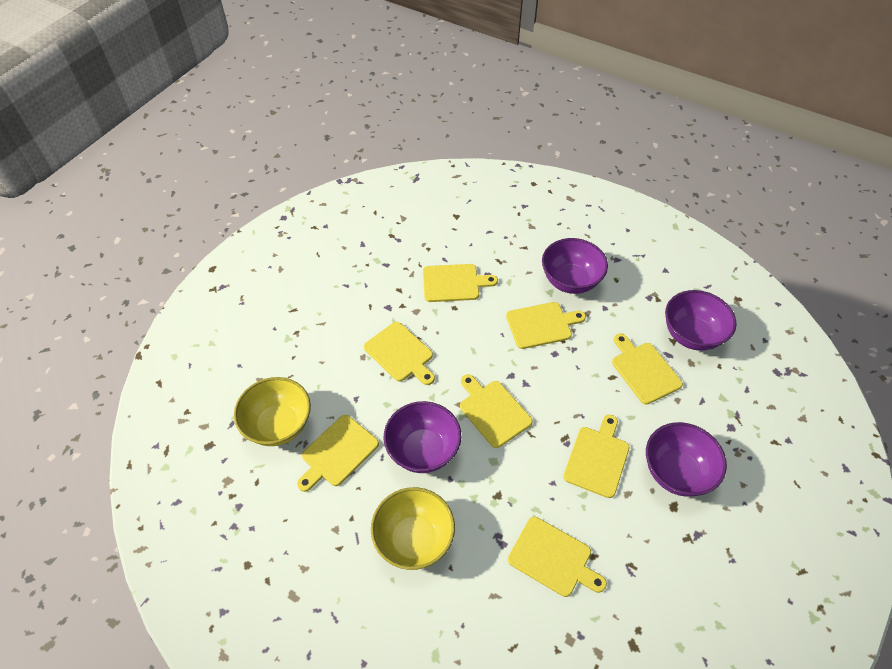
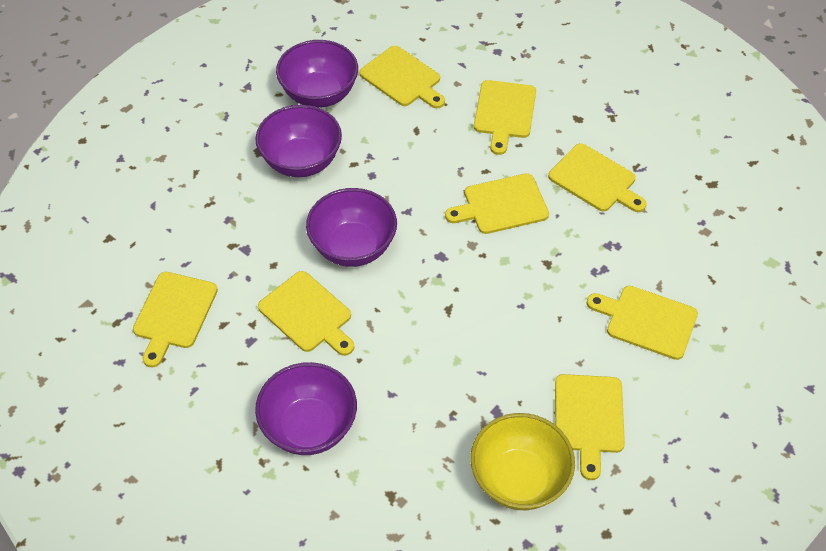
yellow bowl: 2 -> 1

